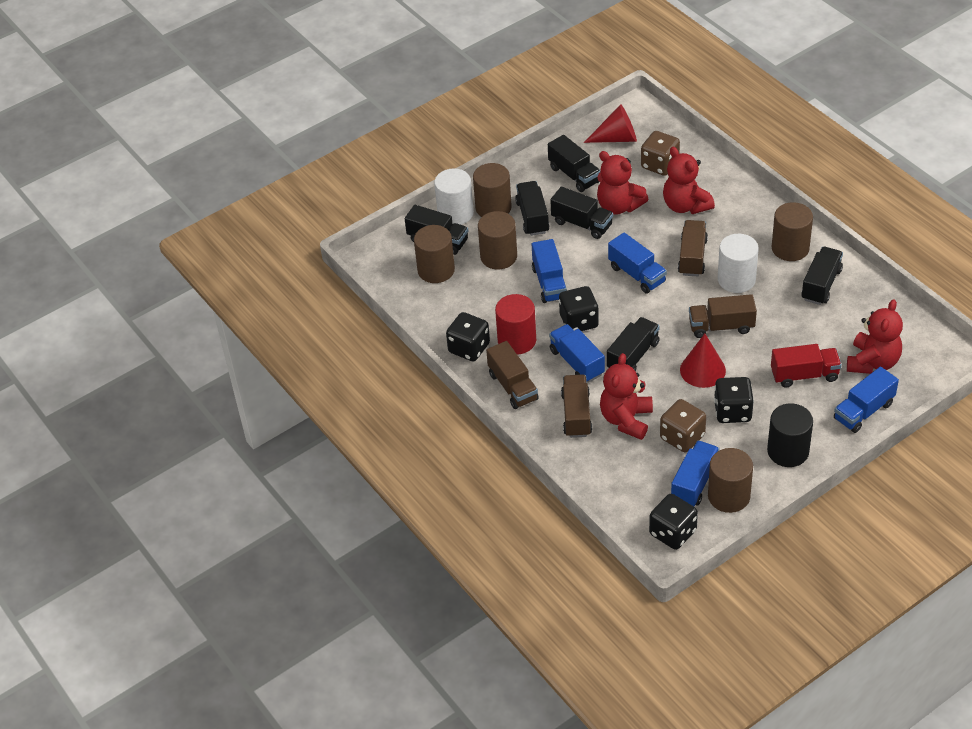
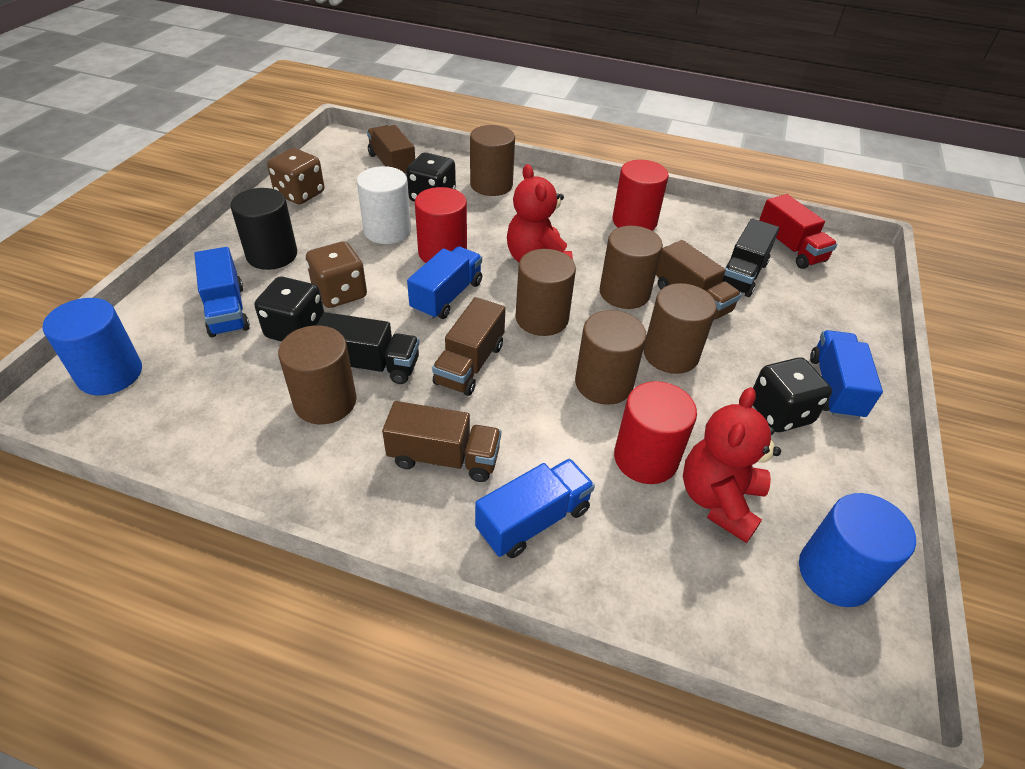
black dice: 4 -> 3
black truck: 6 -> 2
blue cylinder: 0 -> 2
blue truck: 5 -> 4
brown cylinder: 5 -> 6
red cone: 2 -> 0
red cylinder: 1 -> 3
red teddy bear: 4 -> 2
white cylinder: 2 -> 1

